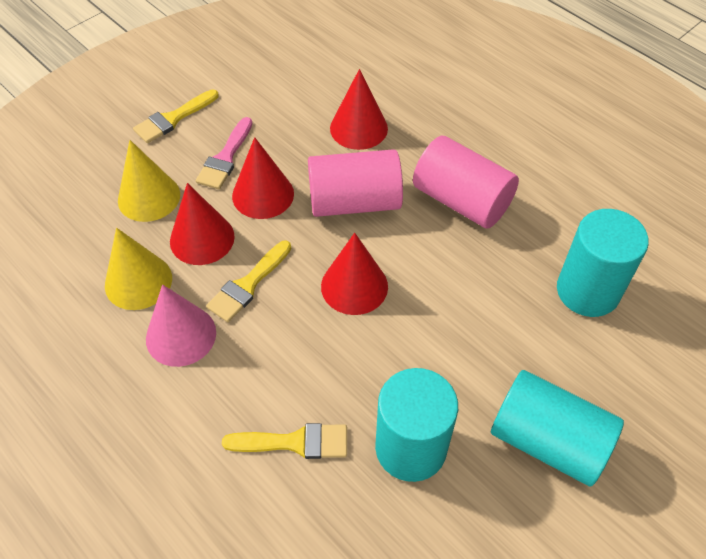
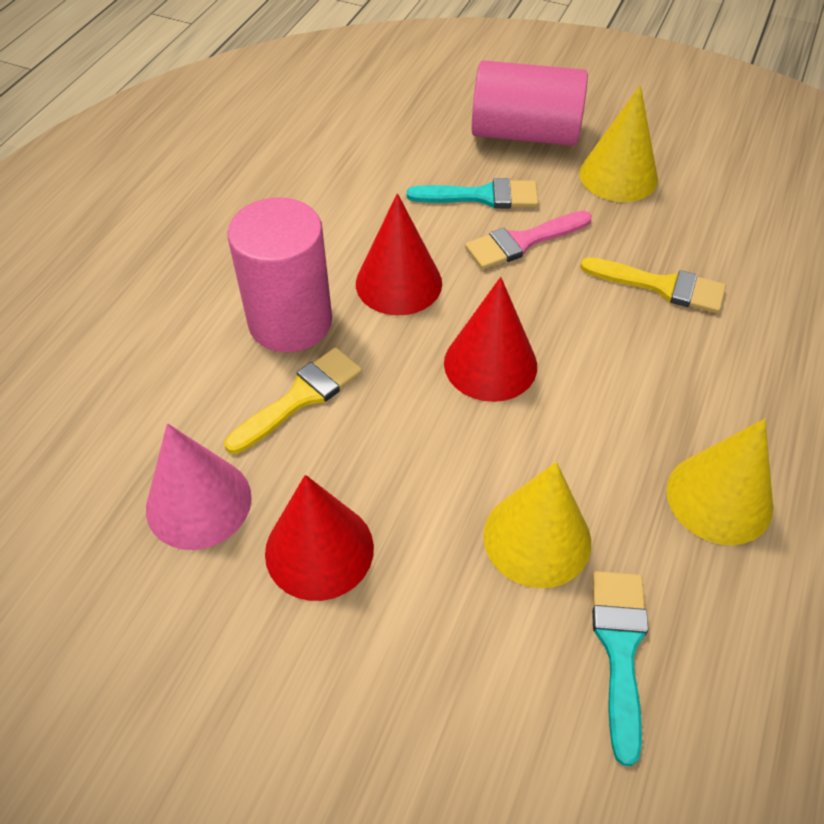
red cone: 4 -> 3
turquoise brush: 0 -> 2
turquoise cylinder: 3 -> 0
yellow brush: 3 -> 2
yellow cone: 2 -> 3

